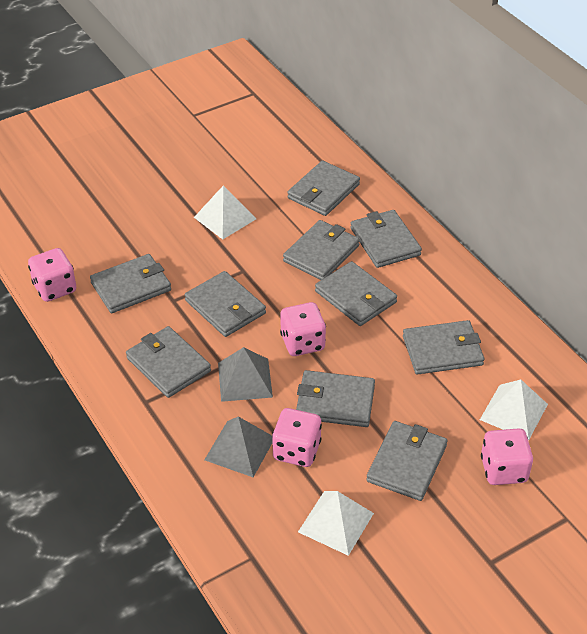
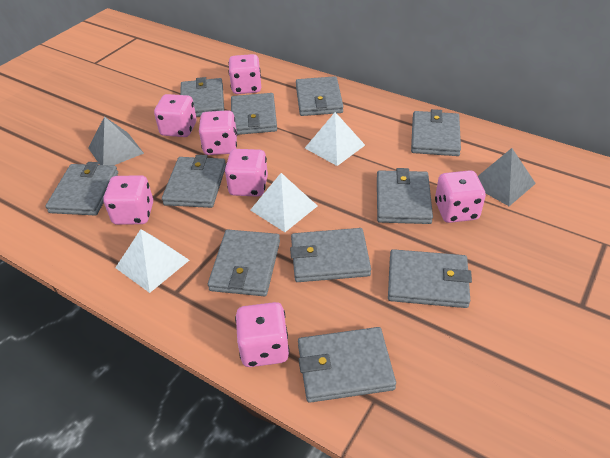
grey wallet: 10 -> 11
pink dice: 4 -> 7

